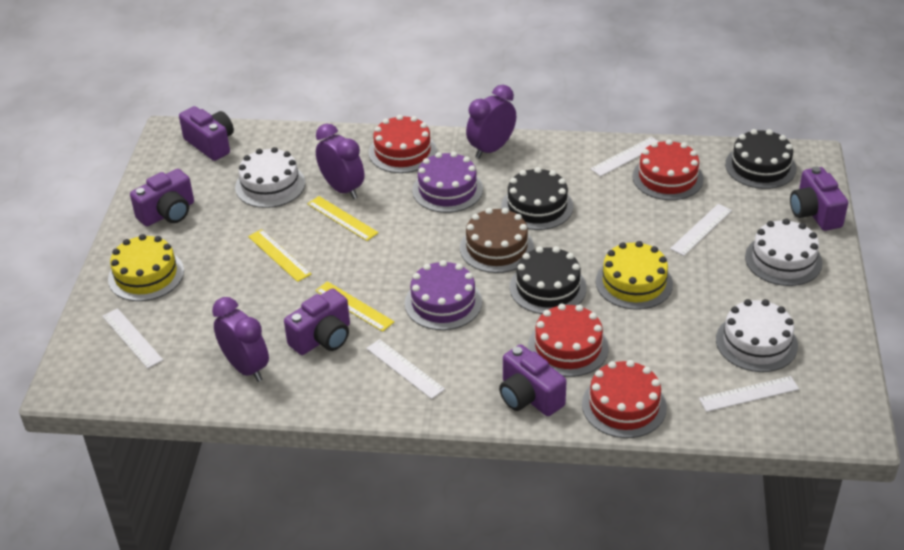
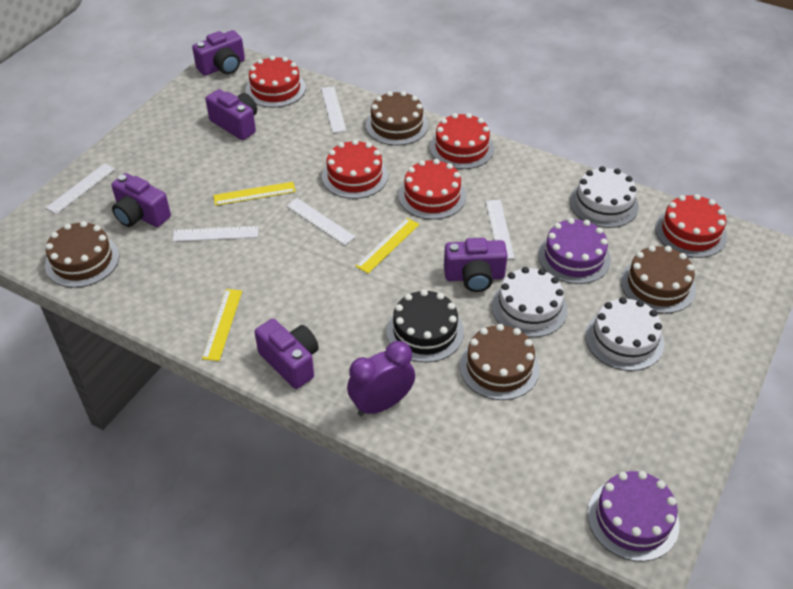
black cake: 3 -> 1
brown cake: 1 -> 4
purple clock: 3 -> 1
red cake: 4 -> 5
yellow cake: 2 -> 0

